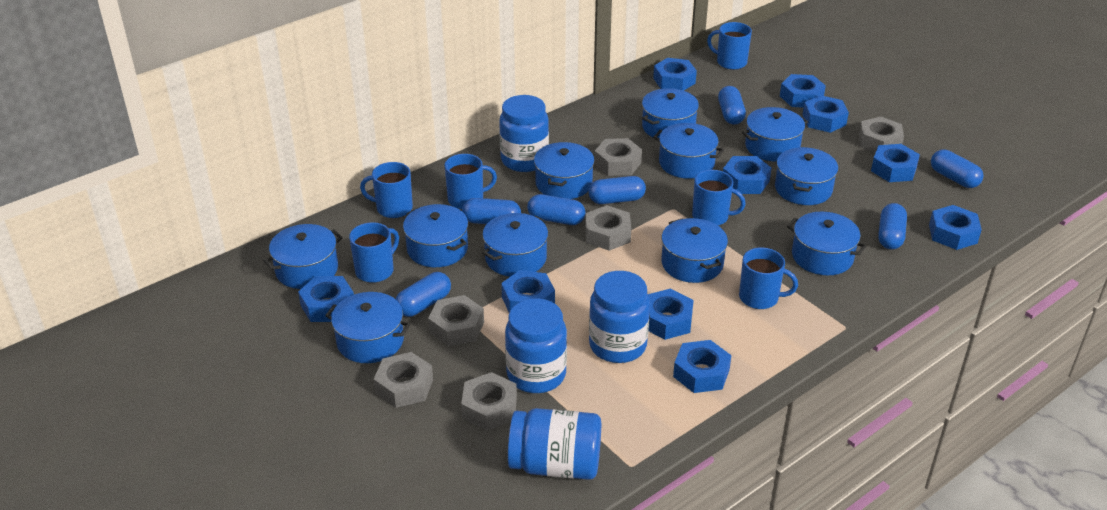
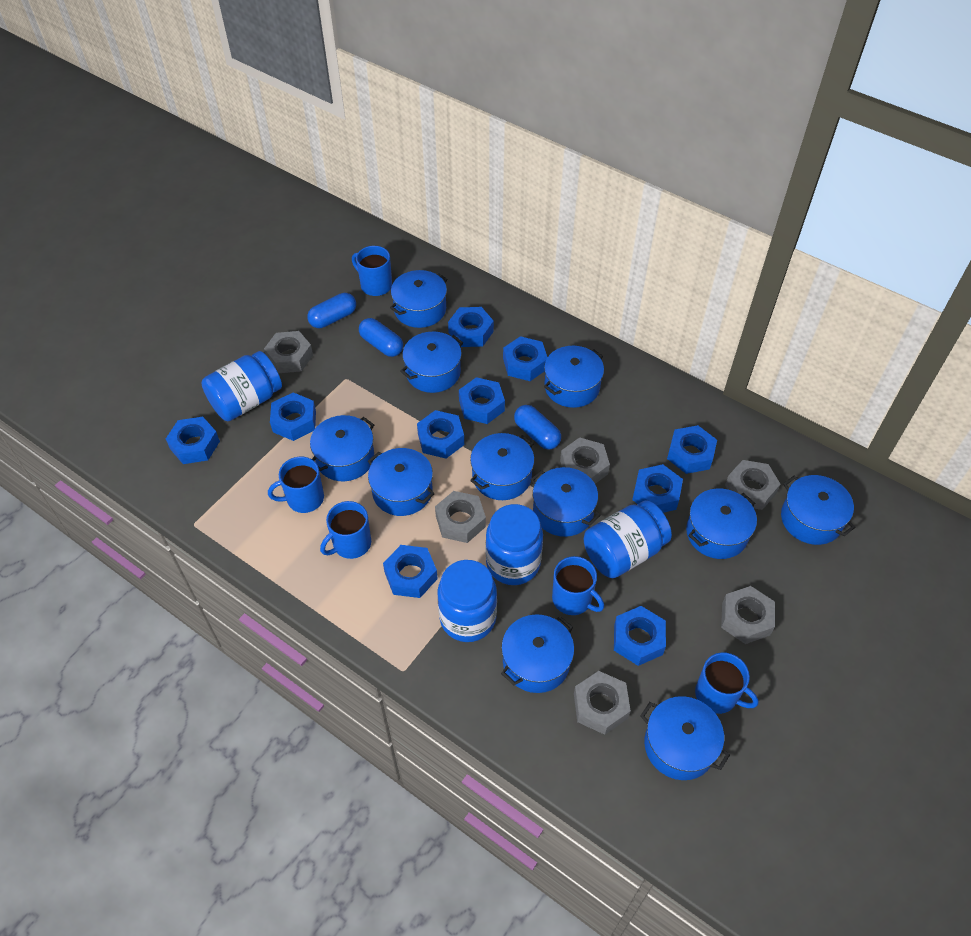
blue capsule: 7 -> 3
blue mug: 6 -> 5

